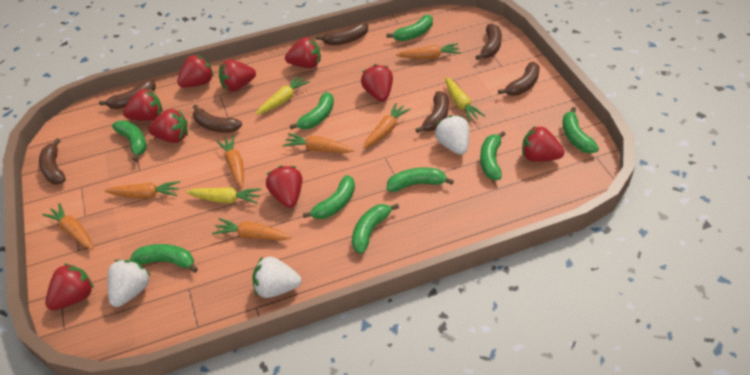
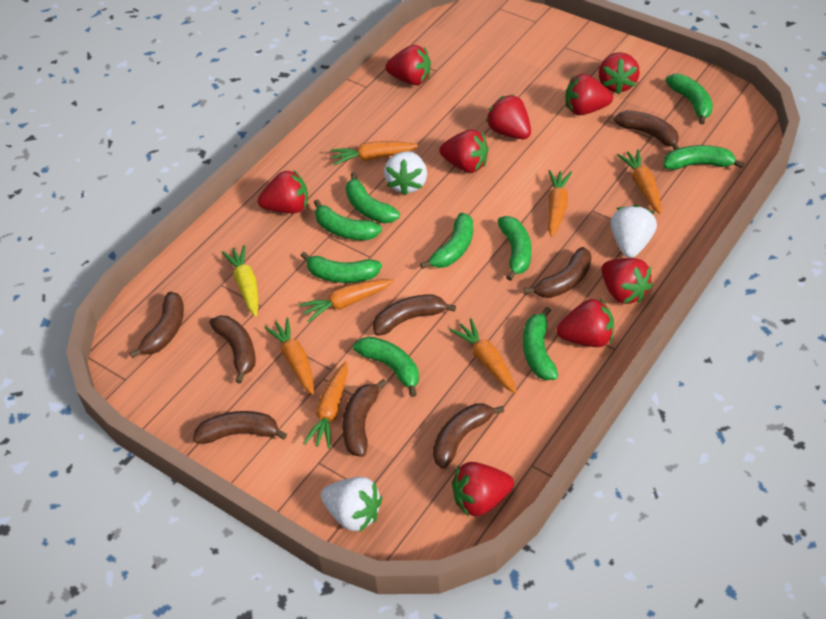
brown banana: 7 -> 8
yellow carrot: 3 -> 1

